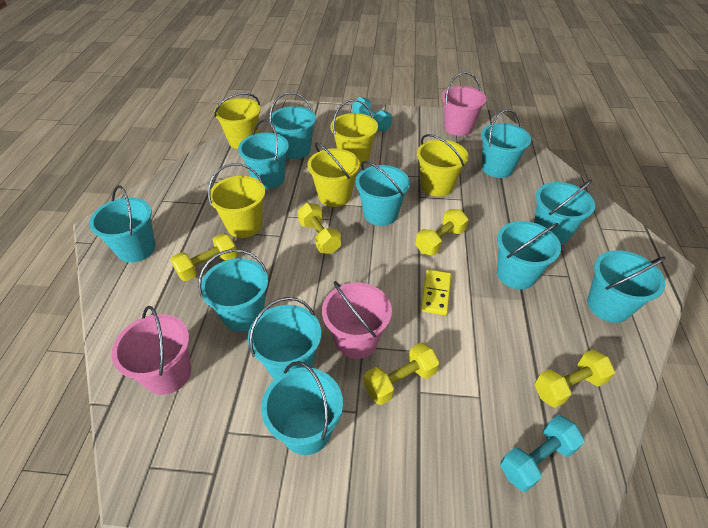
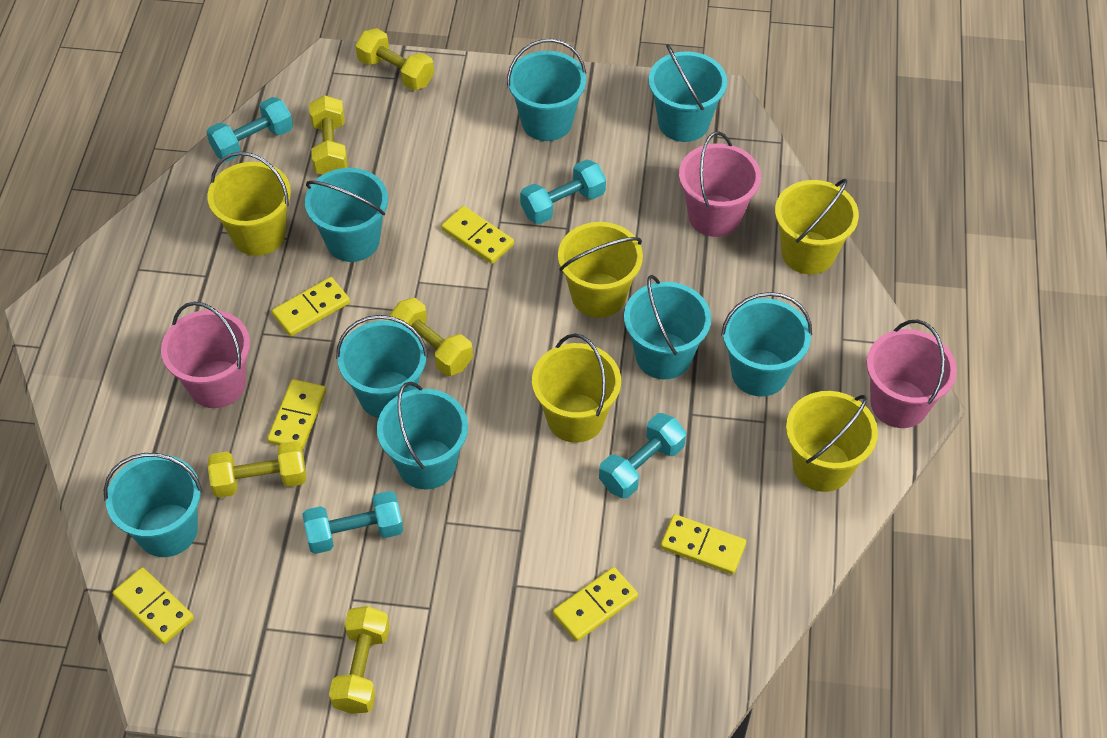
turquoise bucket: 11 -> 8
turquoise dumbbell: 2 -> 4
yellow domino: 1 -> 6

